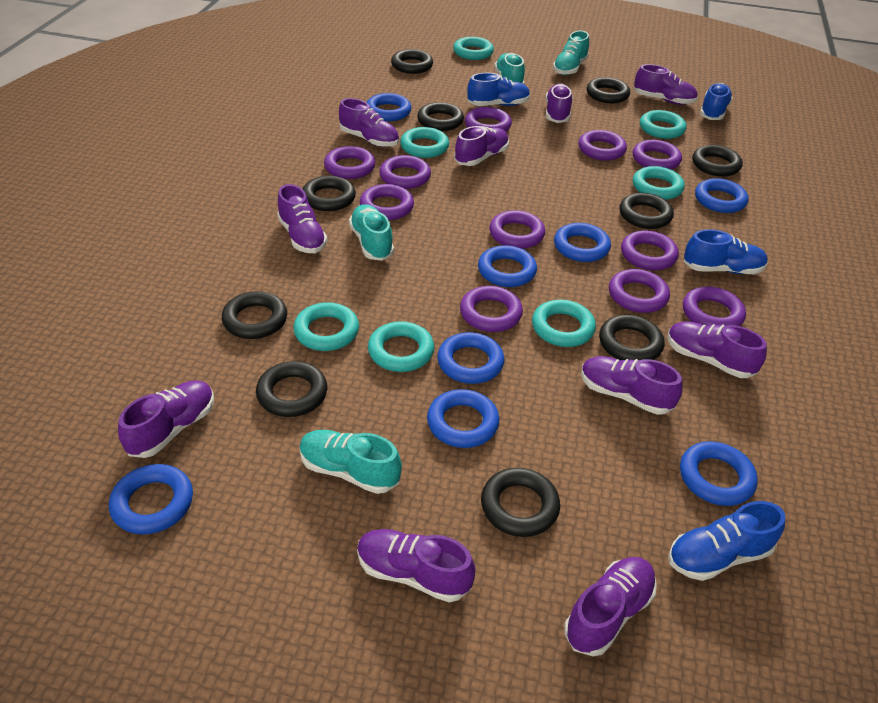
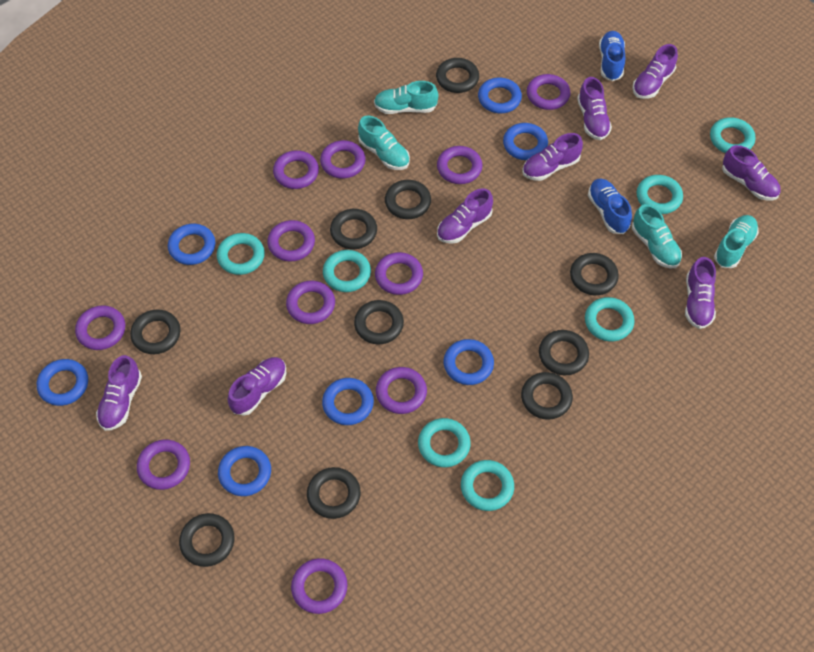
blue ring: 8 -> 7
blue shoe: 4 -> 2
purple shoe: 10 -> 8

